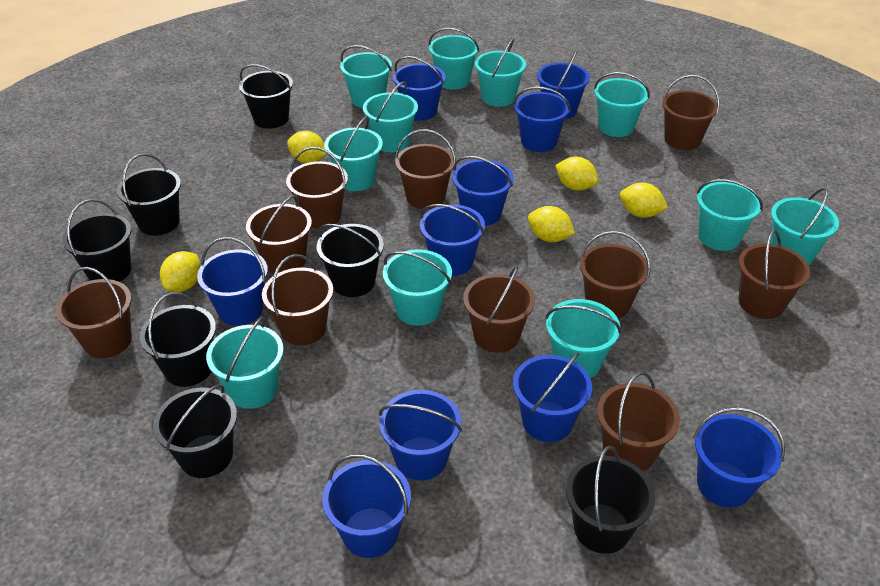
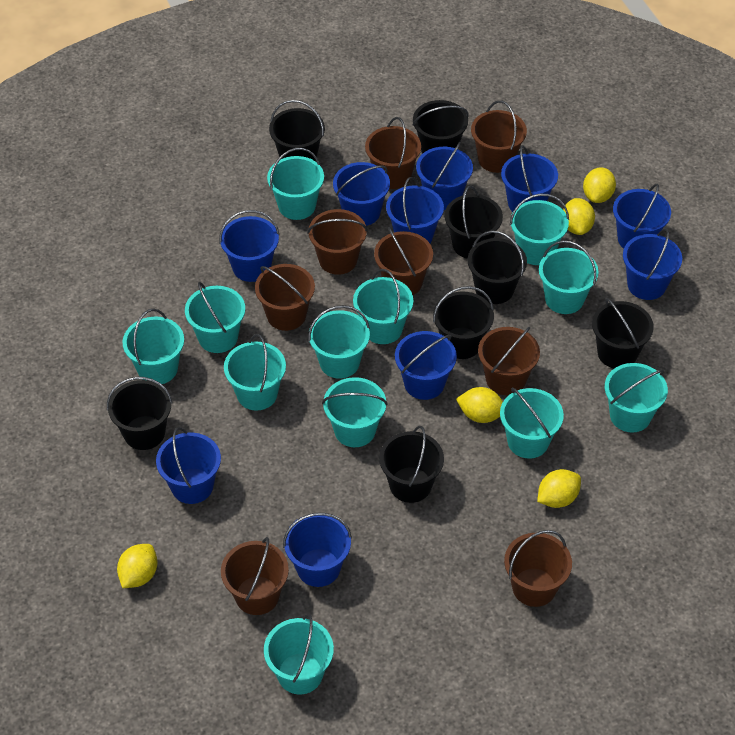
black bucket: 7 -> 8
brown bucket: 10 -> 8
turquoise bucket: 11 -> 12

